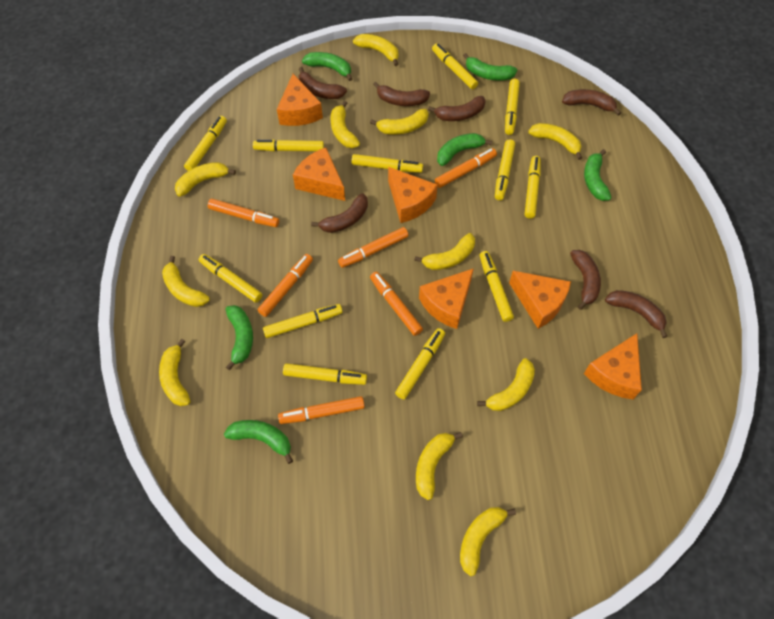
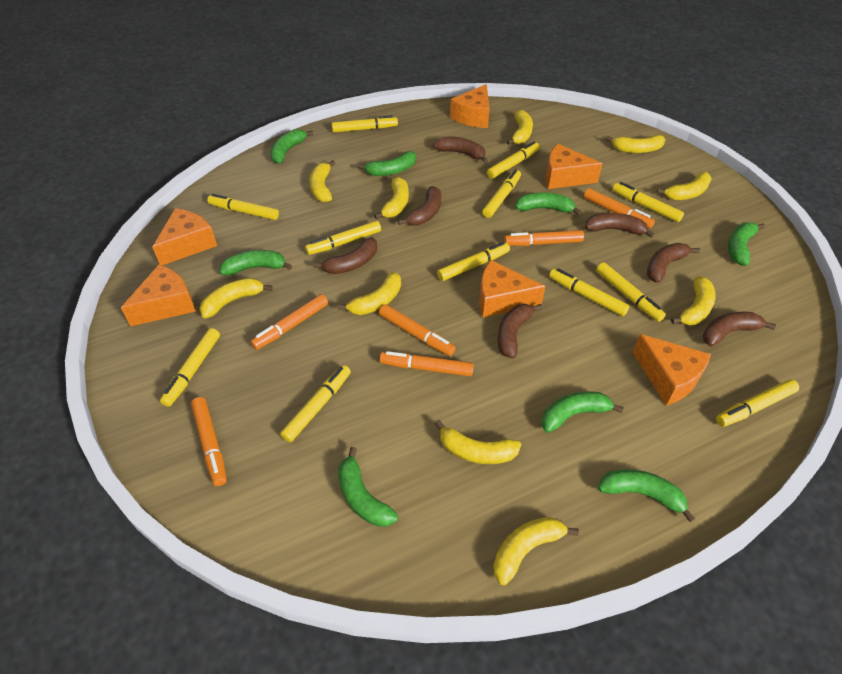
green banana: 6 -> 8
yellow banana: 11 -> 10

